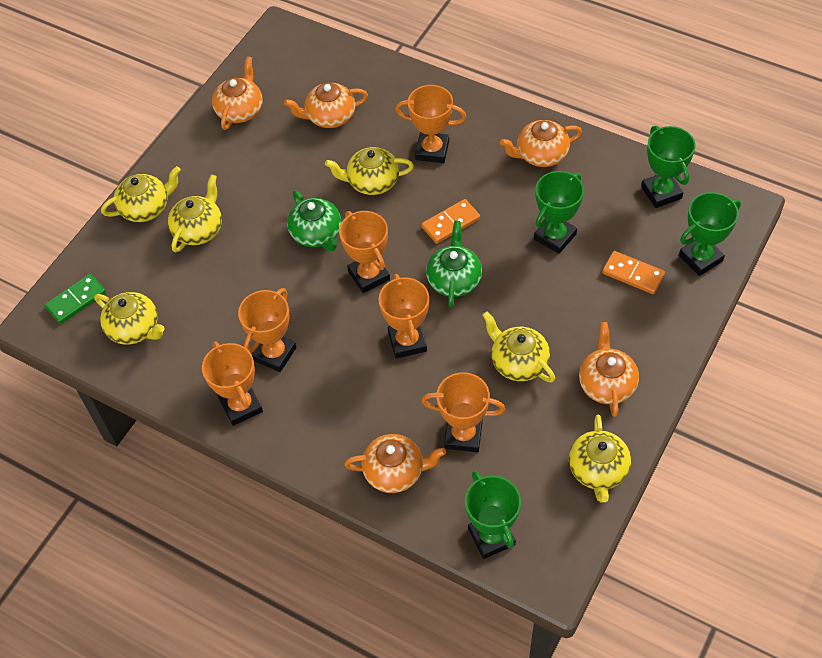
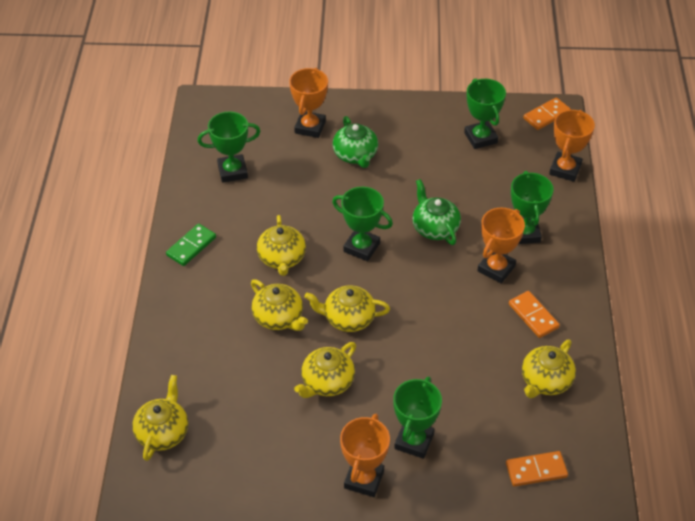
green trophy: 4 -> 5
orange domino: 2 -> 3
orange teapot: 5 -> 0
orange trophy: 6 -> 4

